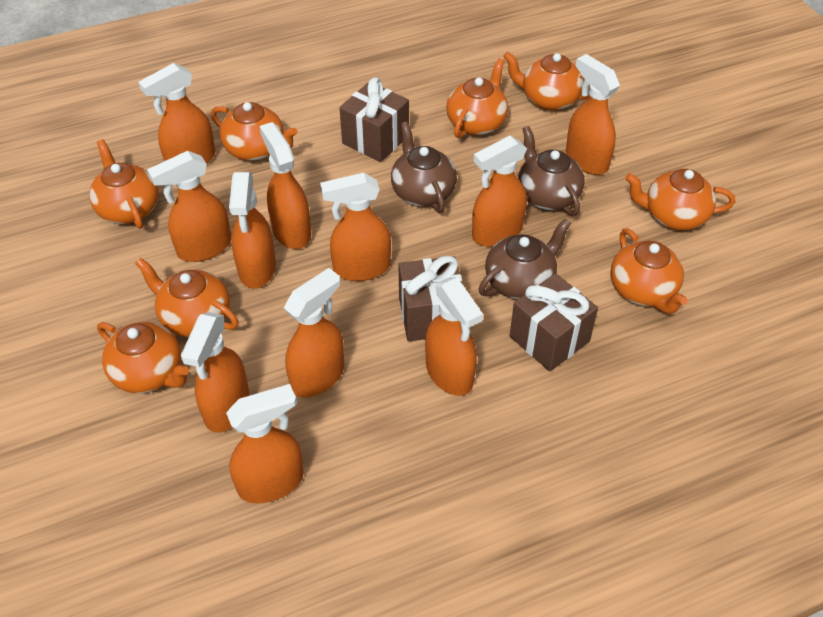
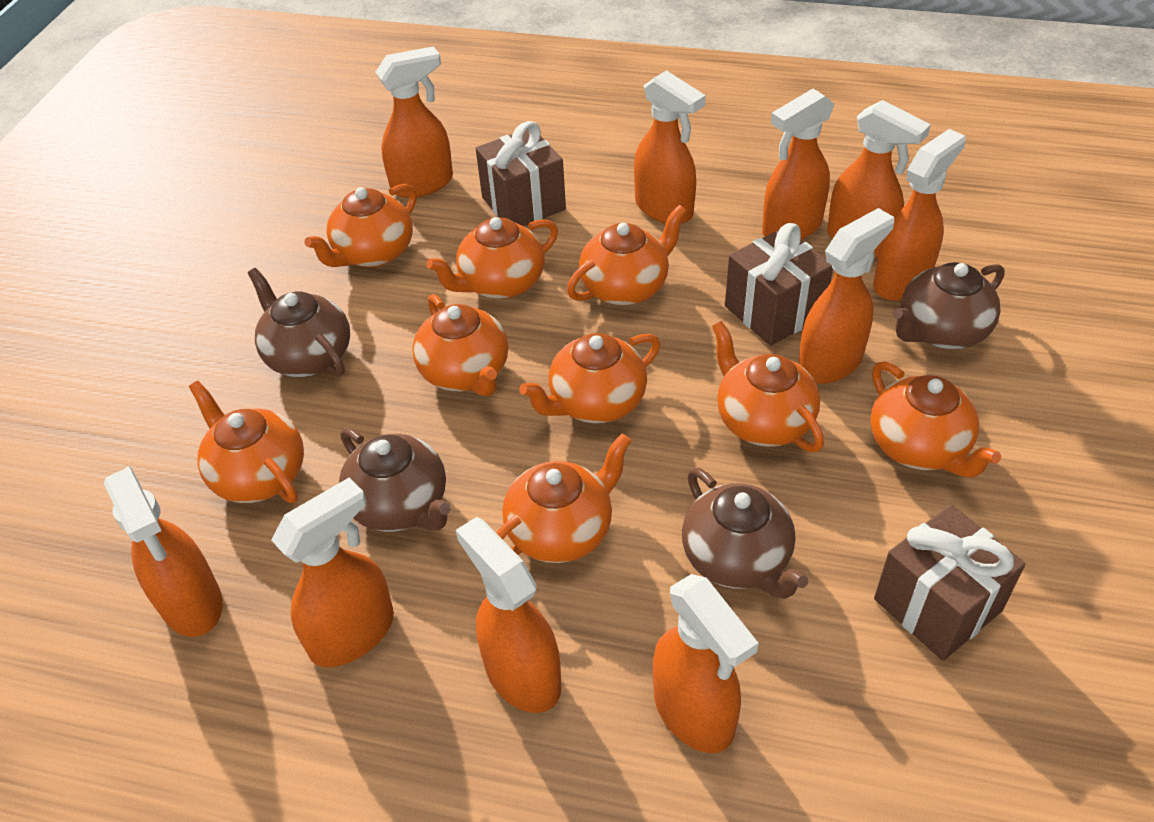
brown teapot: 3 -> 4
orange spray bottle: 11 -> 10
orange teapot: 8 -> 9

